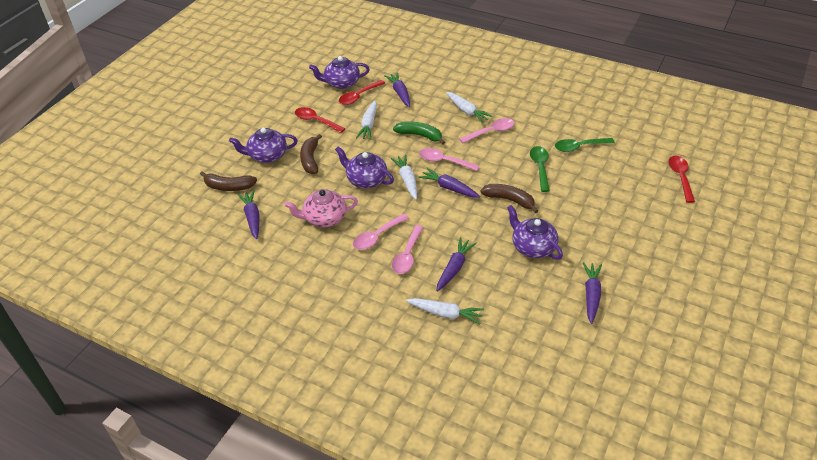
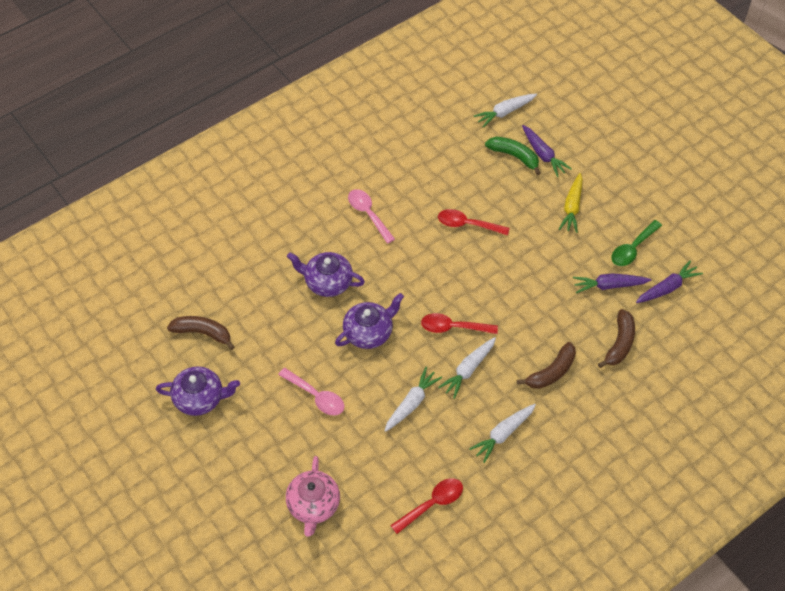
green spoon: 2 -> 1
pink spoon: 4 -> 2
purple carrot: 5 -> 3
purple teapot: 4 -> 3
yellow carrot: 0 -> 1

